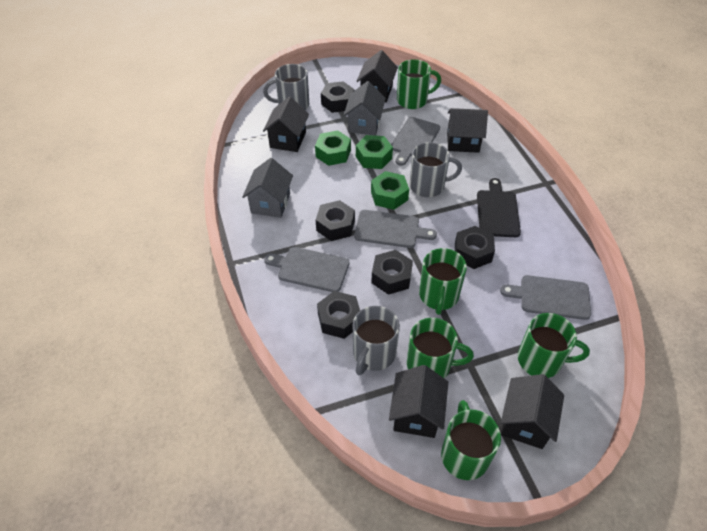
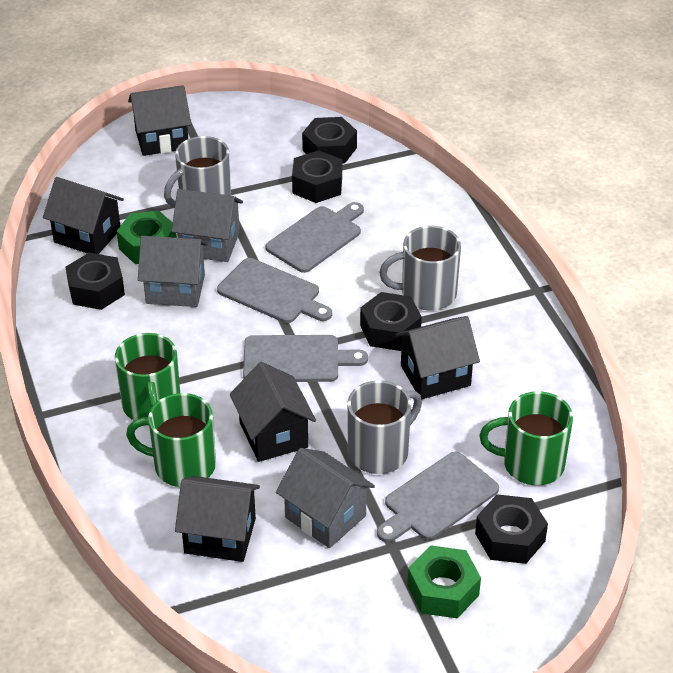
black cutting board: 1 -> 0
green mug: 5 -> 3
green nut: 3 -> 2
grey house: 2 -> 3

